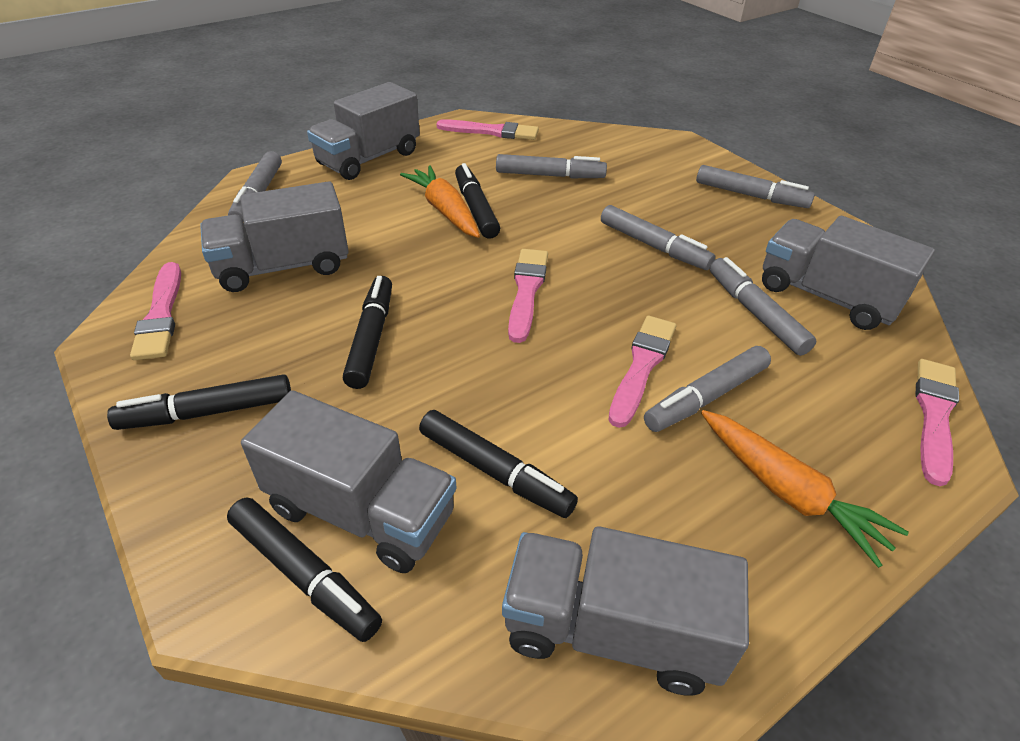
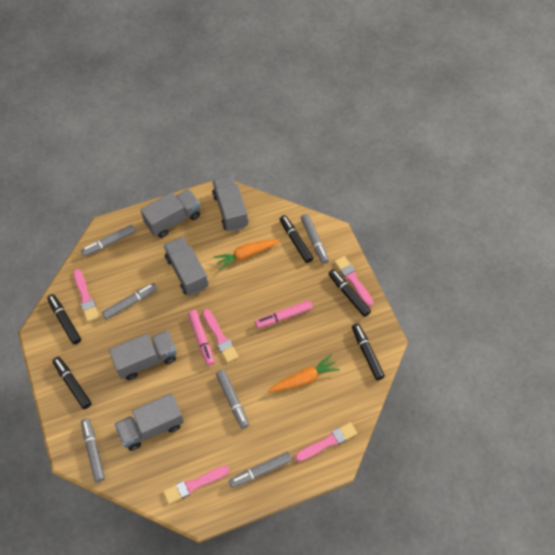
pink marker: 0 -> 2

